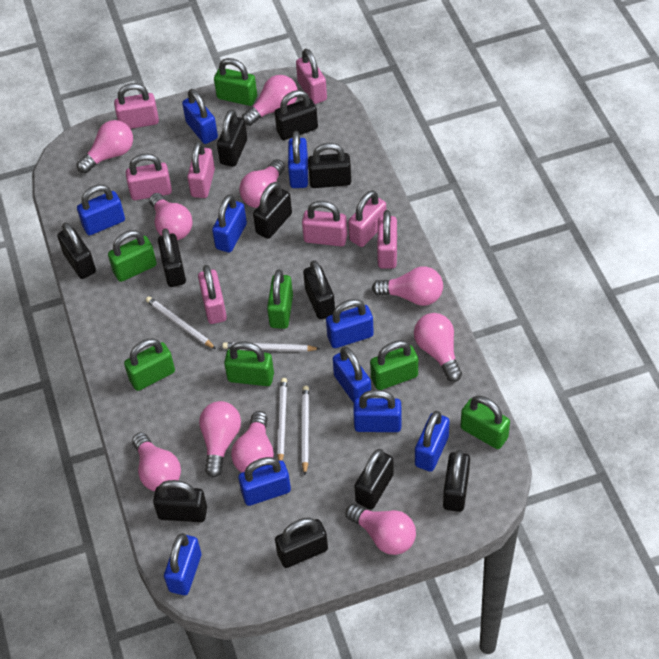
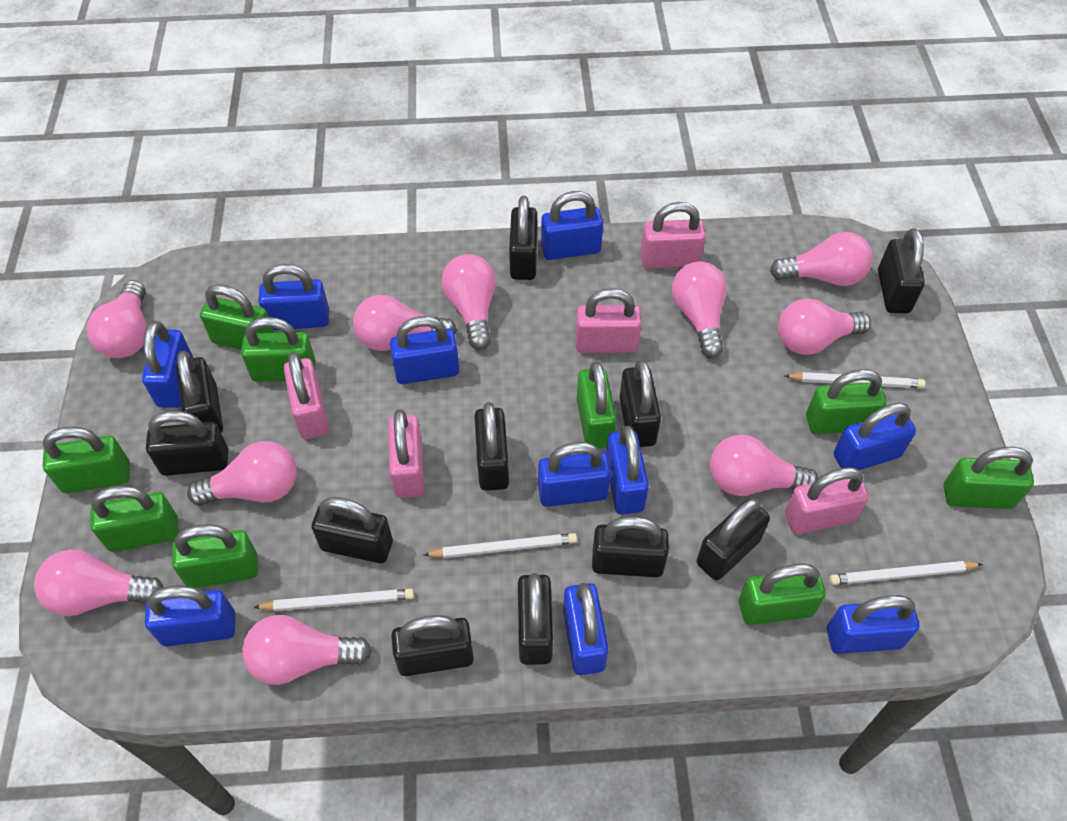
green padlock: 7 -> 9
pink padlock: 8 -> 5

